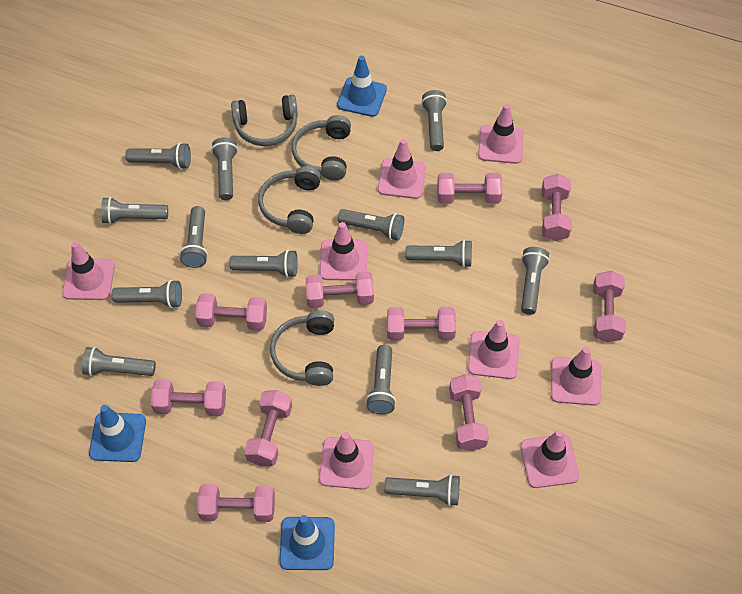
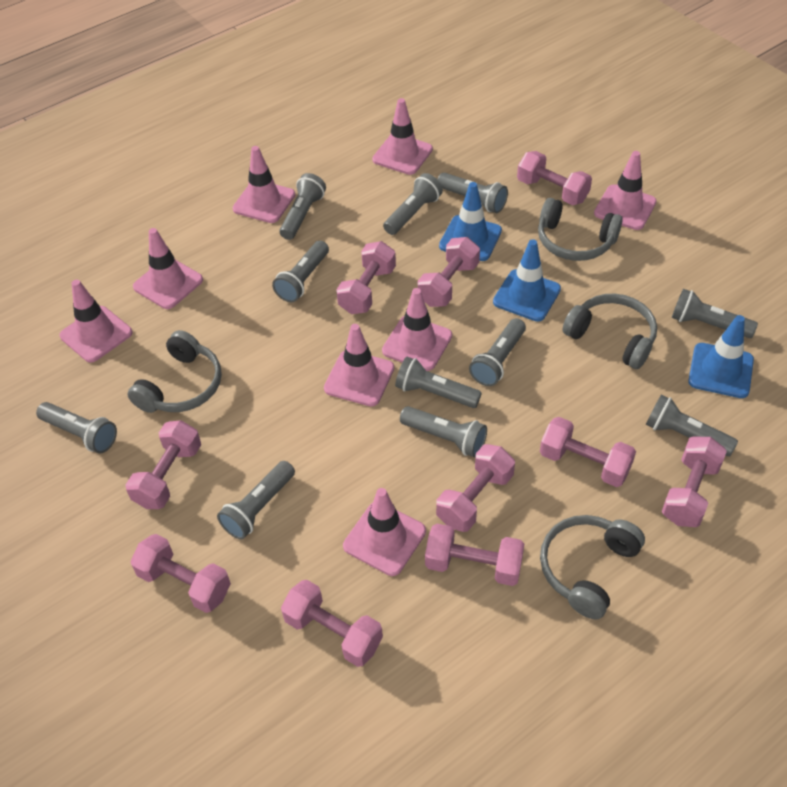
grey flashlight: 13 -> 11

